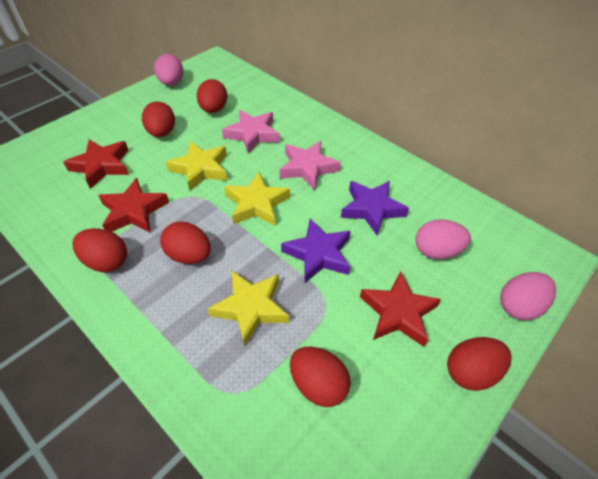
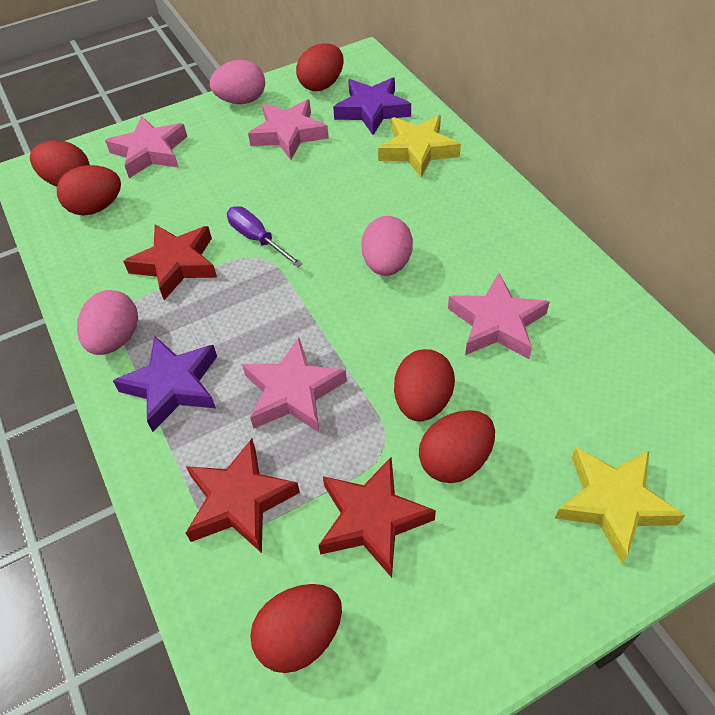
pink star: 2 -> 4
purple screwdriver: 0 -> 1
yellow star: 3 -> 2

